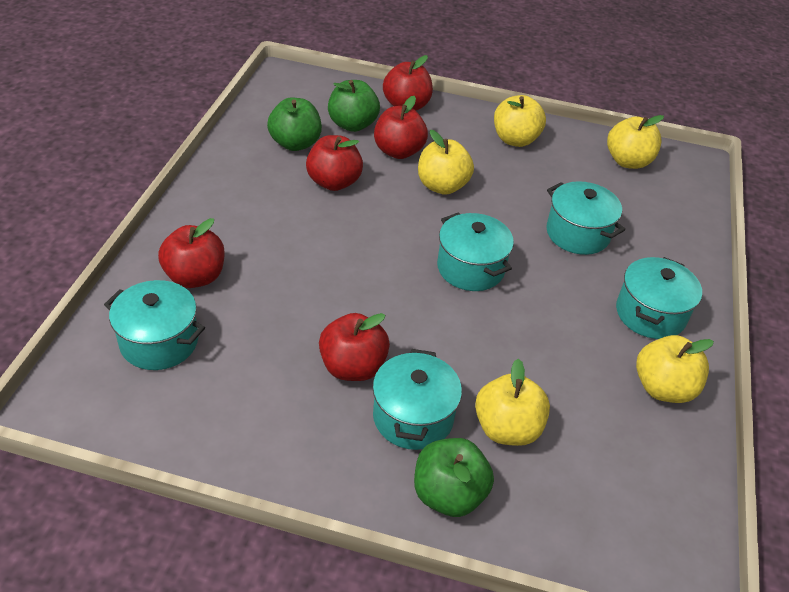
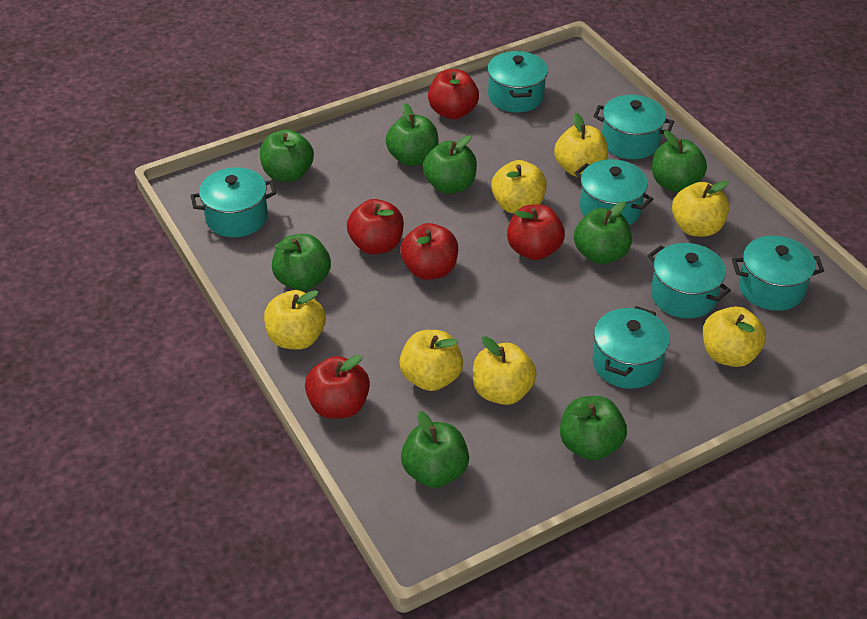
green apple: 3 -> 8
turquoise pot: 5 -> 7
yellow apple: 5 -> 7

